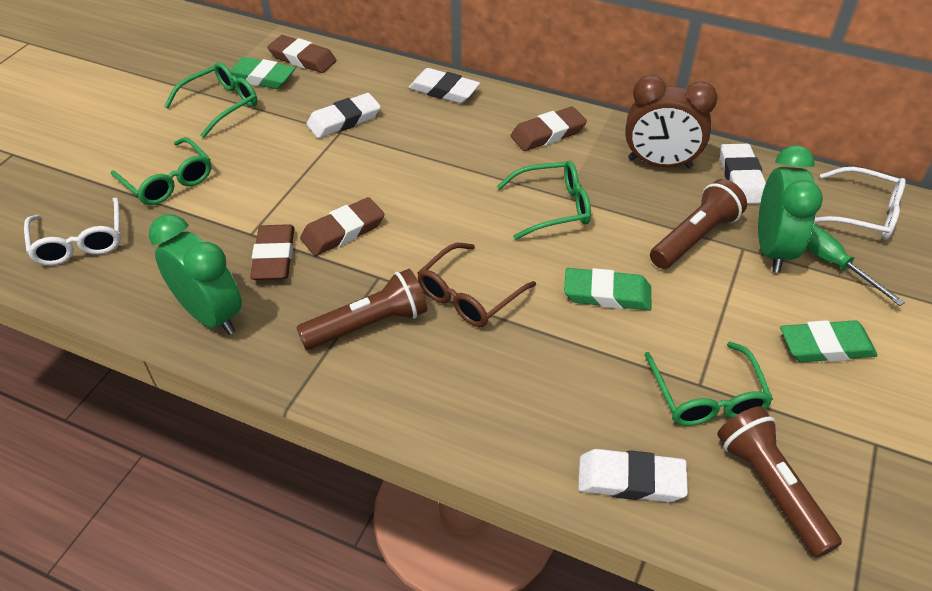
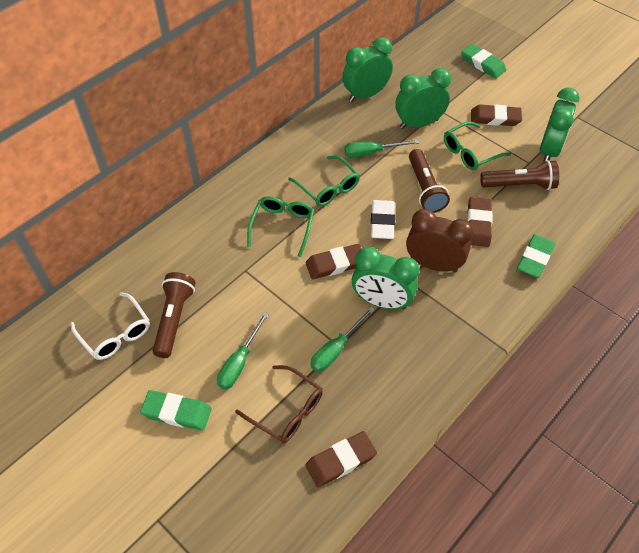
green clock: 2 -> 4
green glasses: 4 -> 3
green screwdriver: 1 -> 3
white eraser: 4 -> 1
white glasses: 2 -> 1

